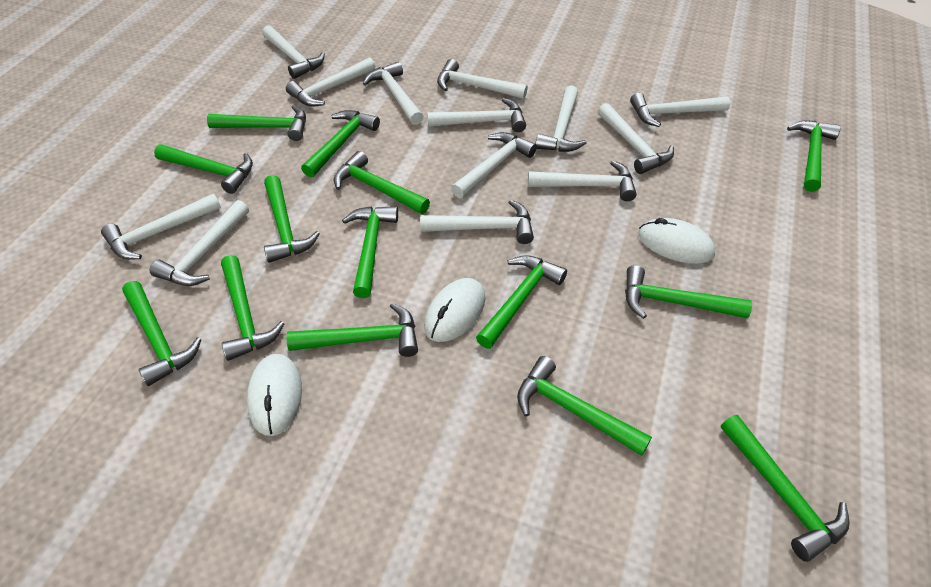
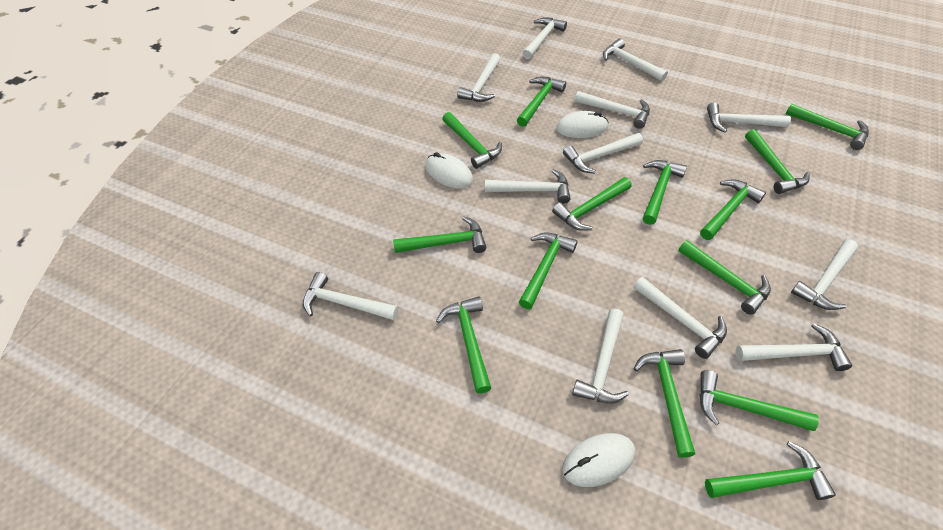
white hammer: 13 -> 12

